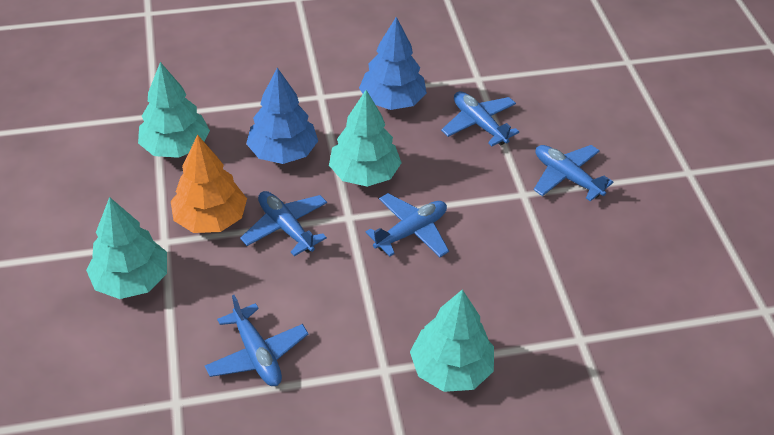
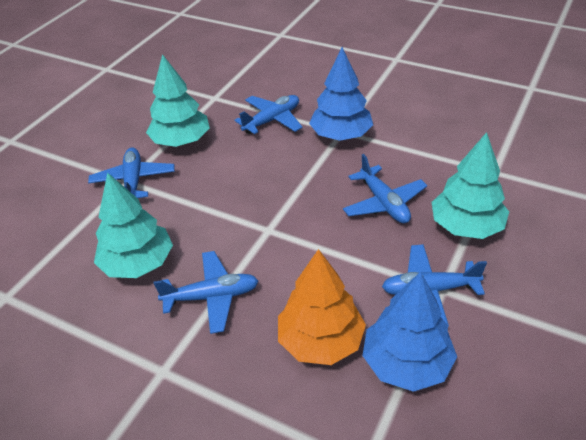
turquoise tree: 4 -> 3

